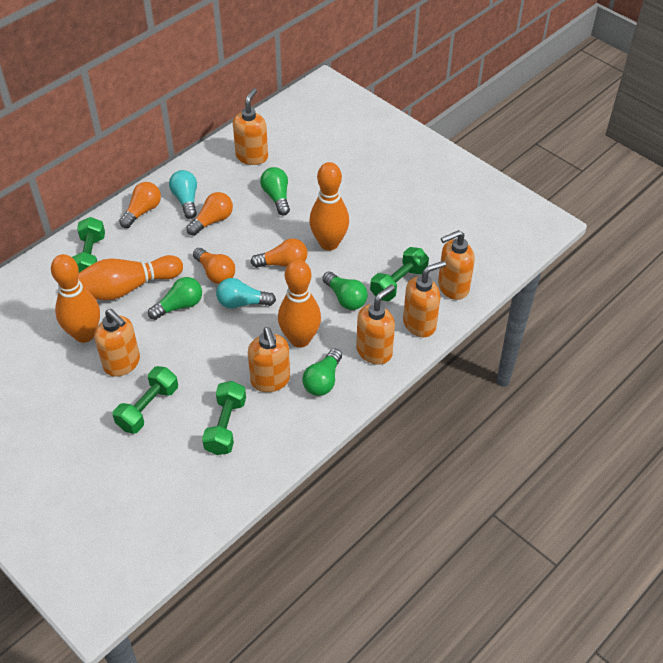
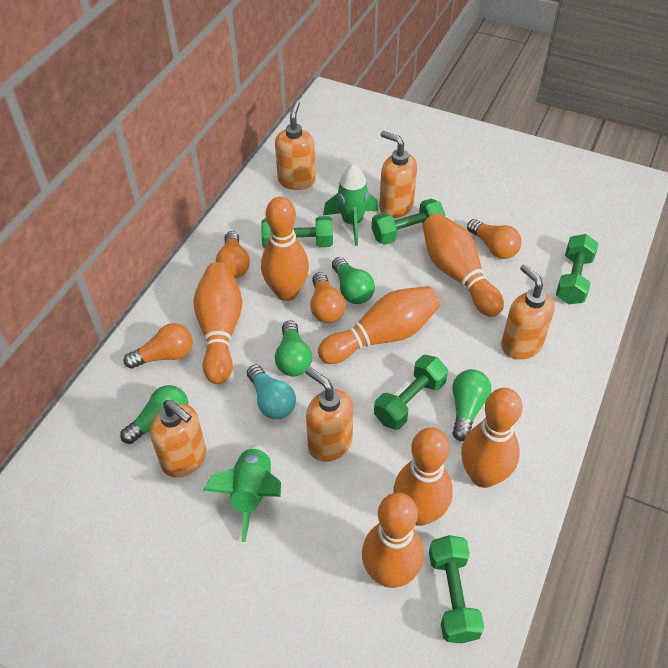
green dumbbell: 4 -> 5
green rocket: 0 -> 2
orange bowling pin: 4 -> 7
orange soap dispenser: 6 -> 5
turquoise light bulb: 2 -> 1

